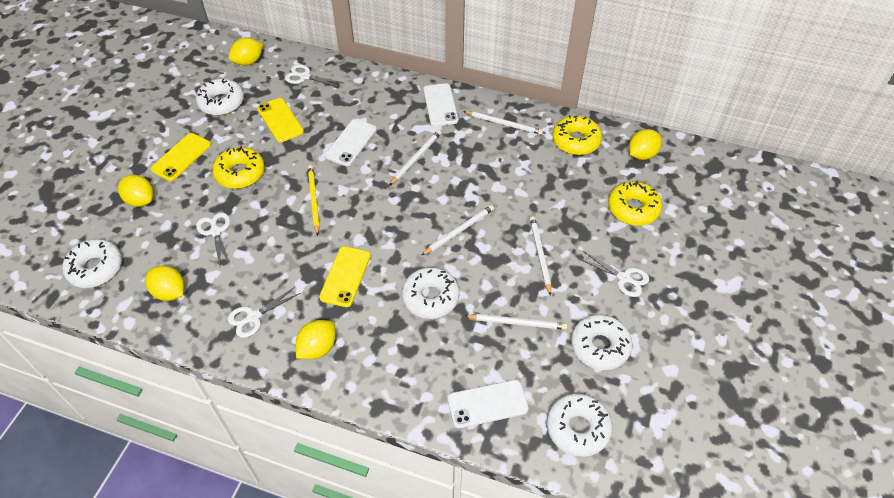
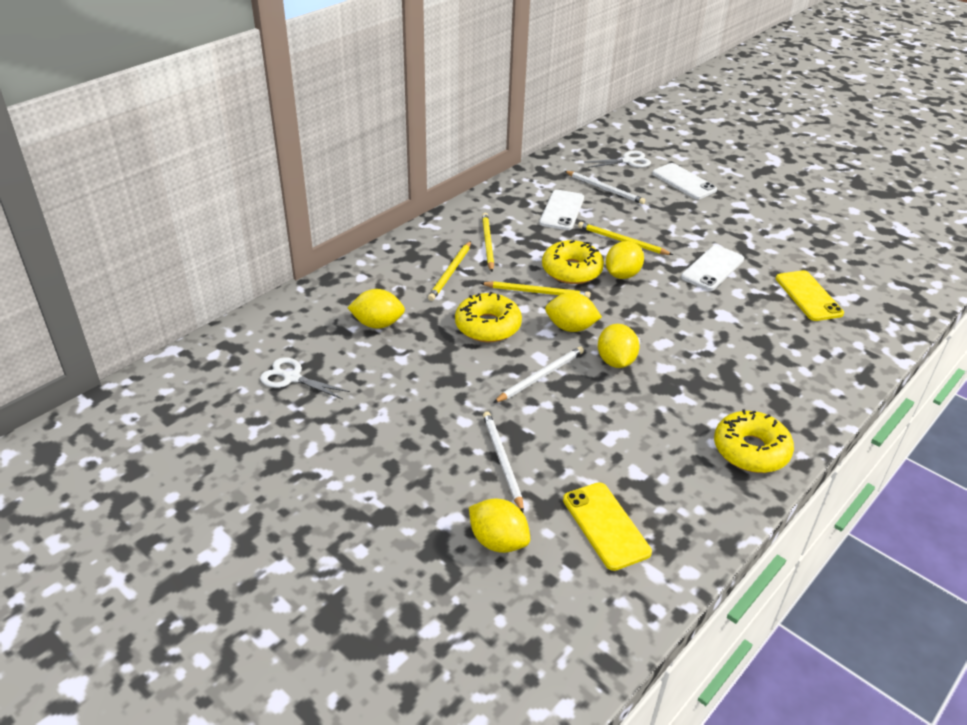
white donut: 5 -> 0
white pencil: 5 -> 3
white scissors: 4 -> 2
yellow pencil: 1 -> 4
yellow phone: 3 -> 2

